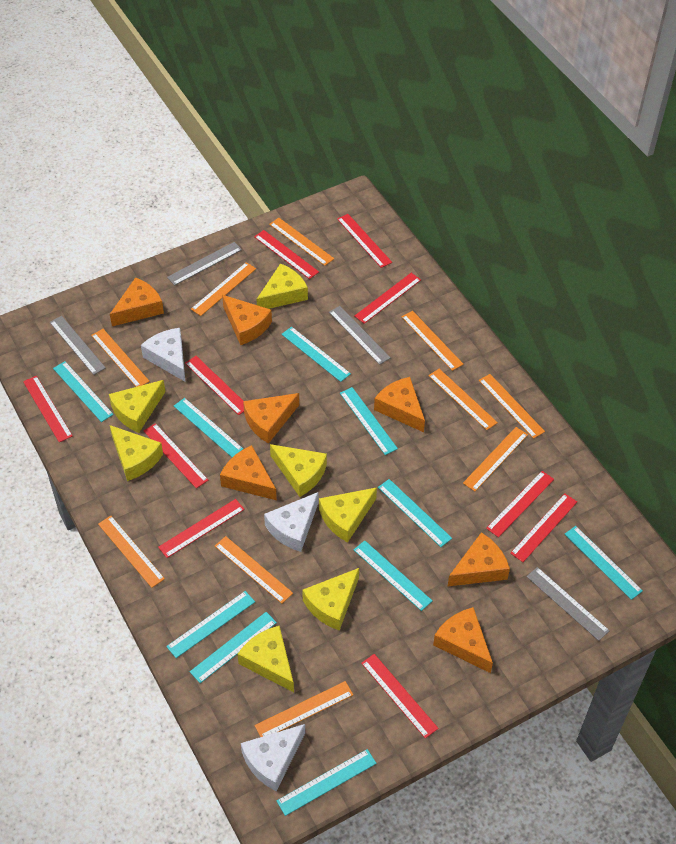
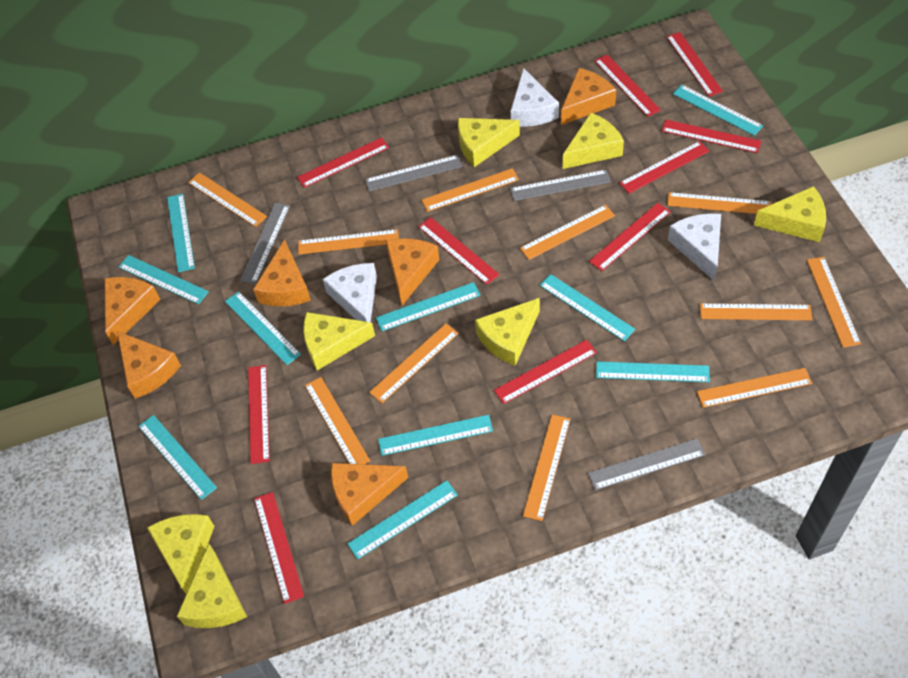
orange cheese: 7 -> 6
orange ruler: 10 -> 11

